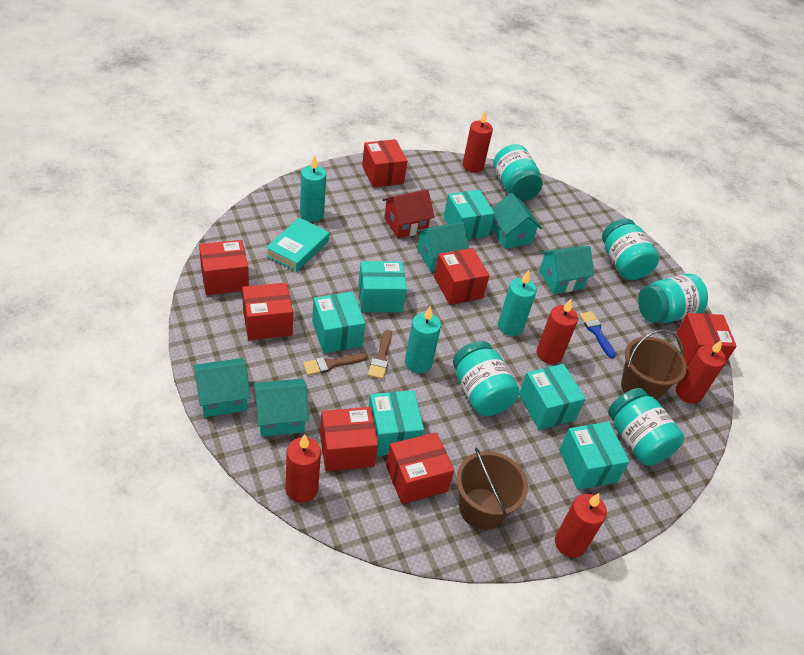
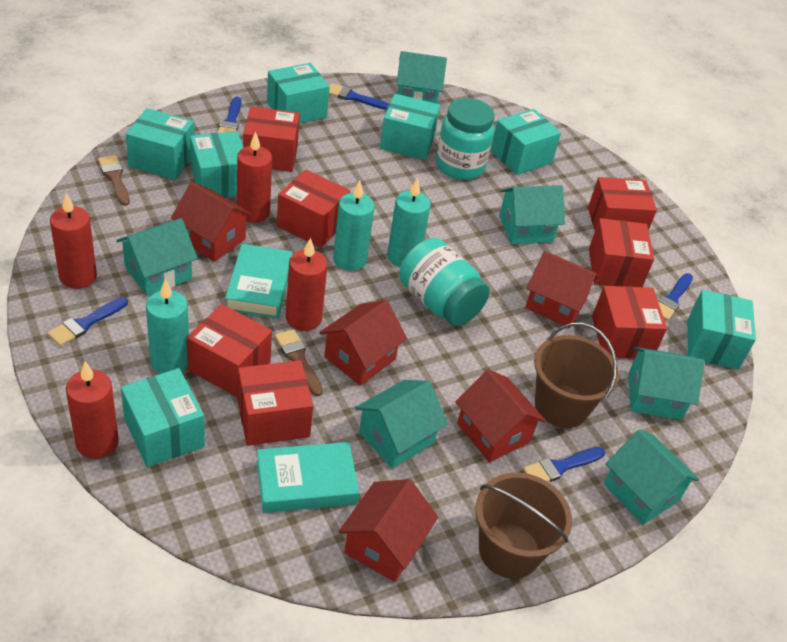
blue brush: 1 -> 5
red candle: 5 -> 4
red house: 1 -> 5
turquoise book: 1 -> 2
turquoise box: 6 -> 7
turquoise house: 5 -> 6
turquoise jar: 5 -> 2

